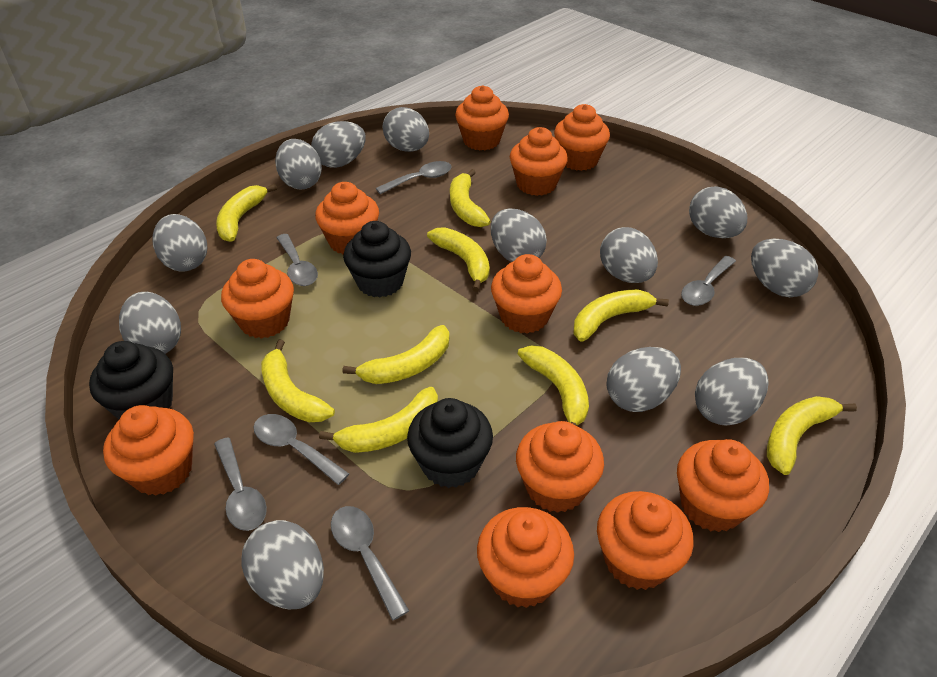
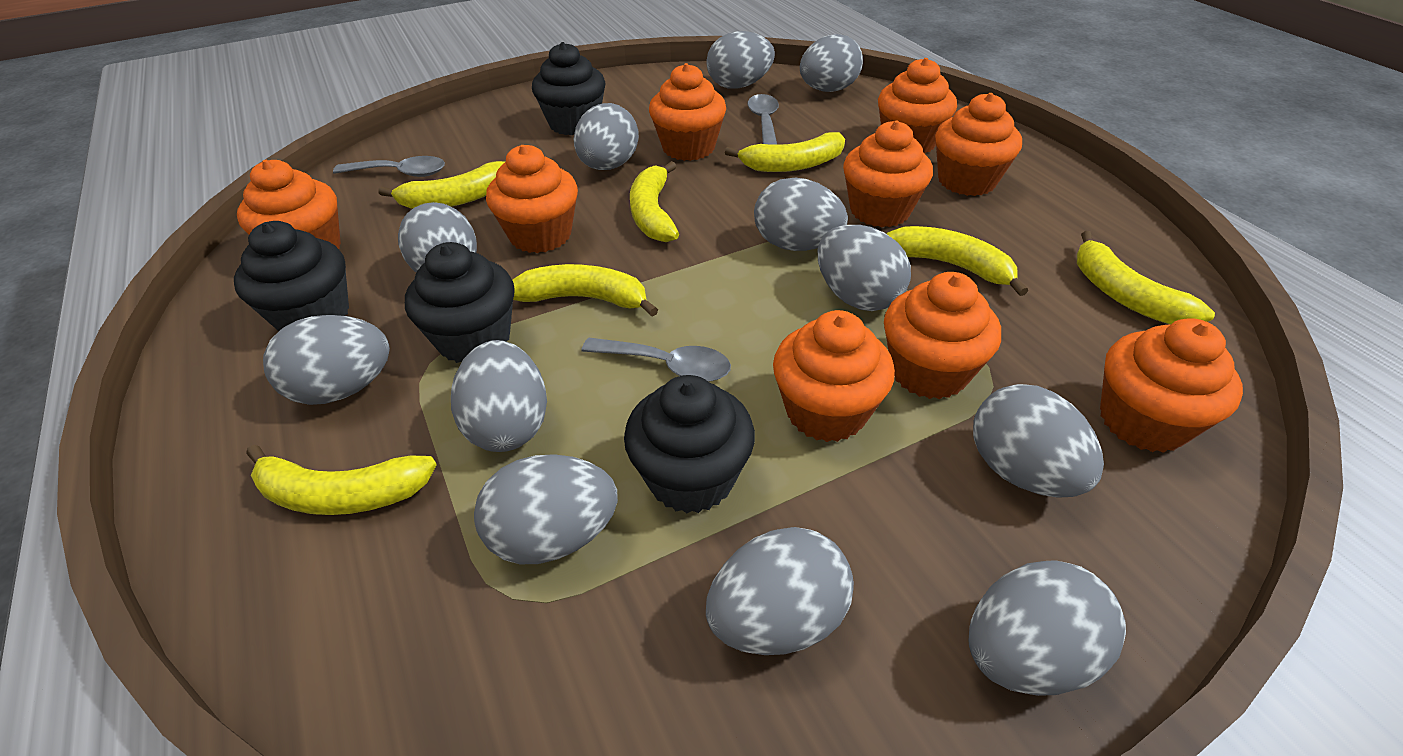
black cupcake: 3 -> 4
grey spoon: 6 -> 3
orange cupcake: 11 -> 9
yellow banana: 9 -> 7

